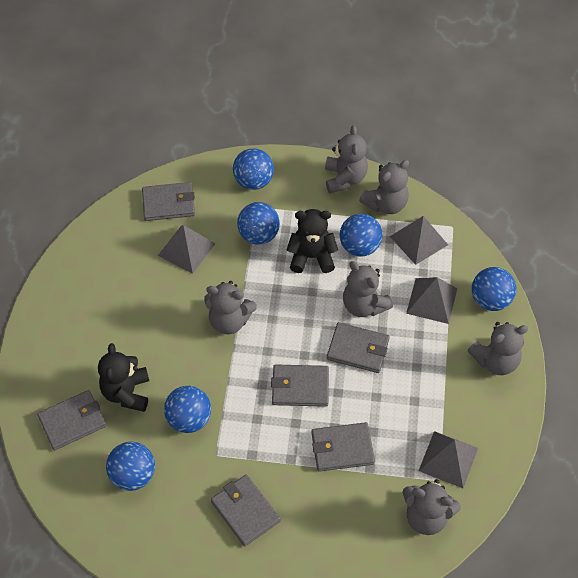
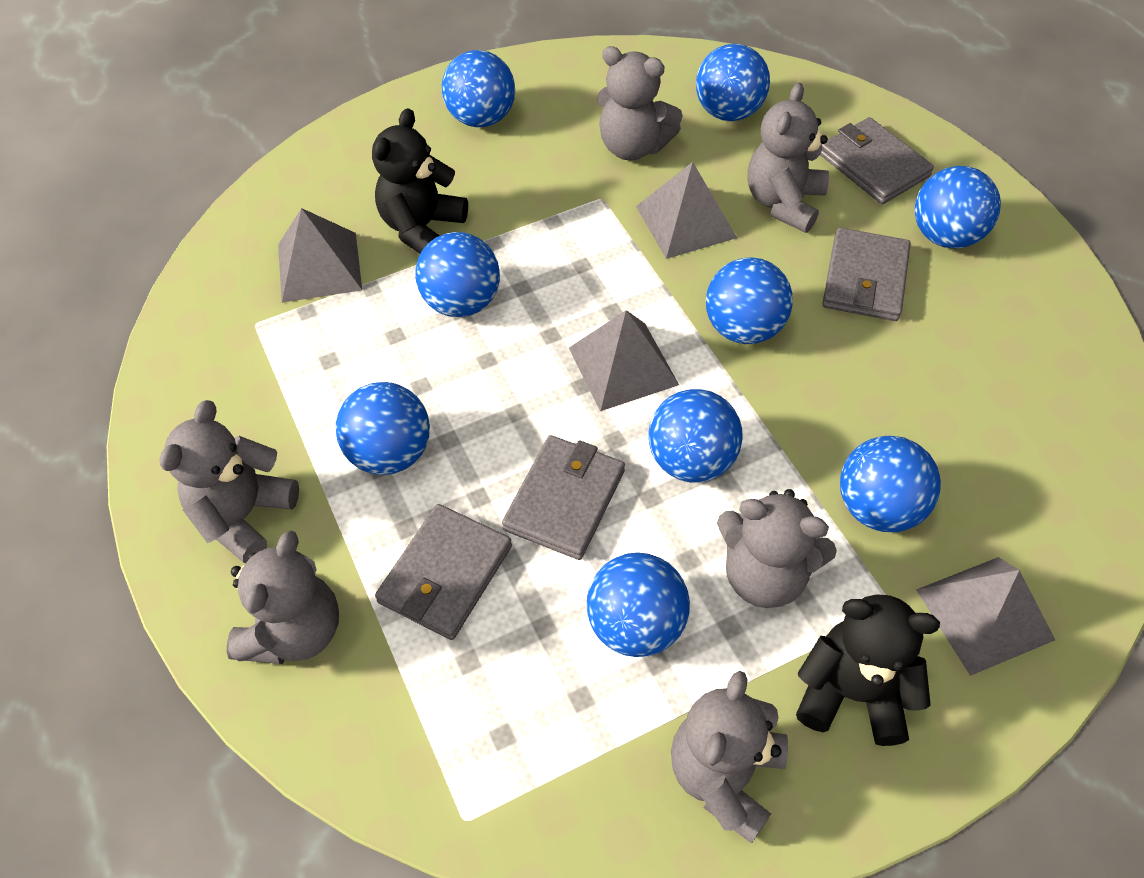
blue ball: 6 -> 9
grey wallet: 6 -> 4

